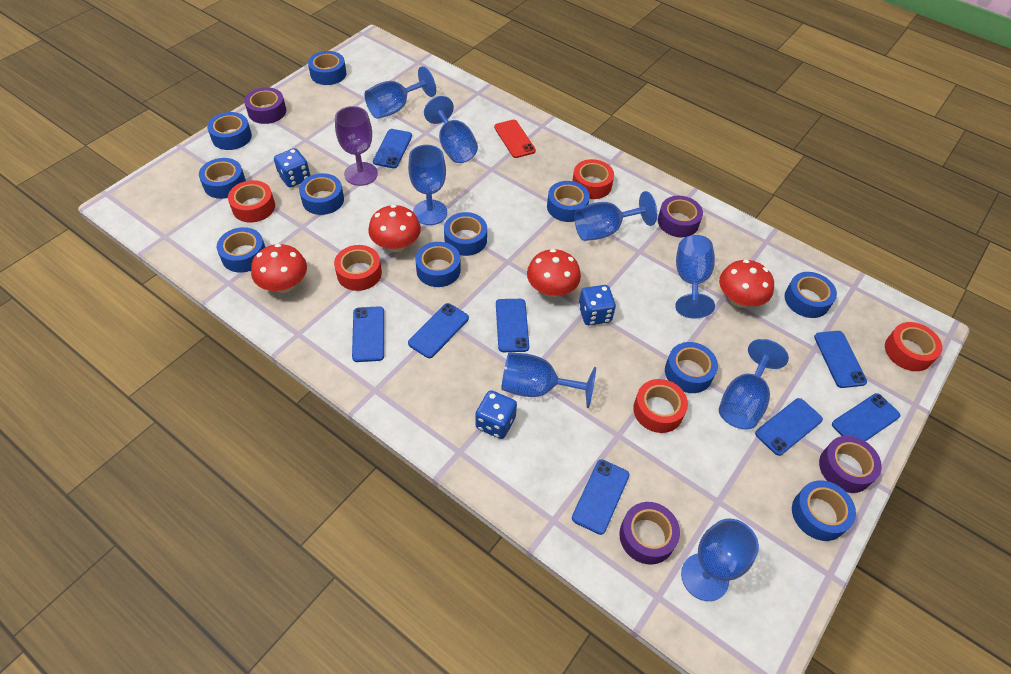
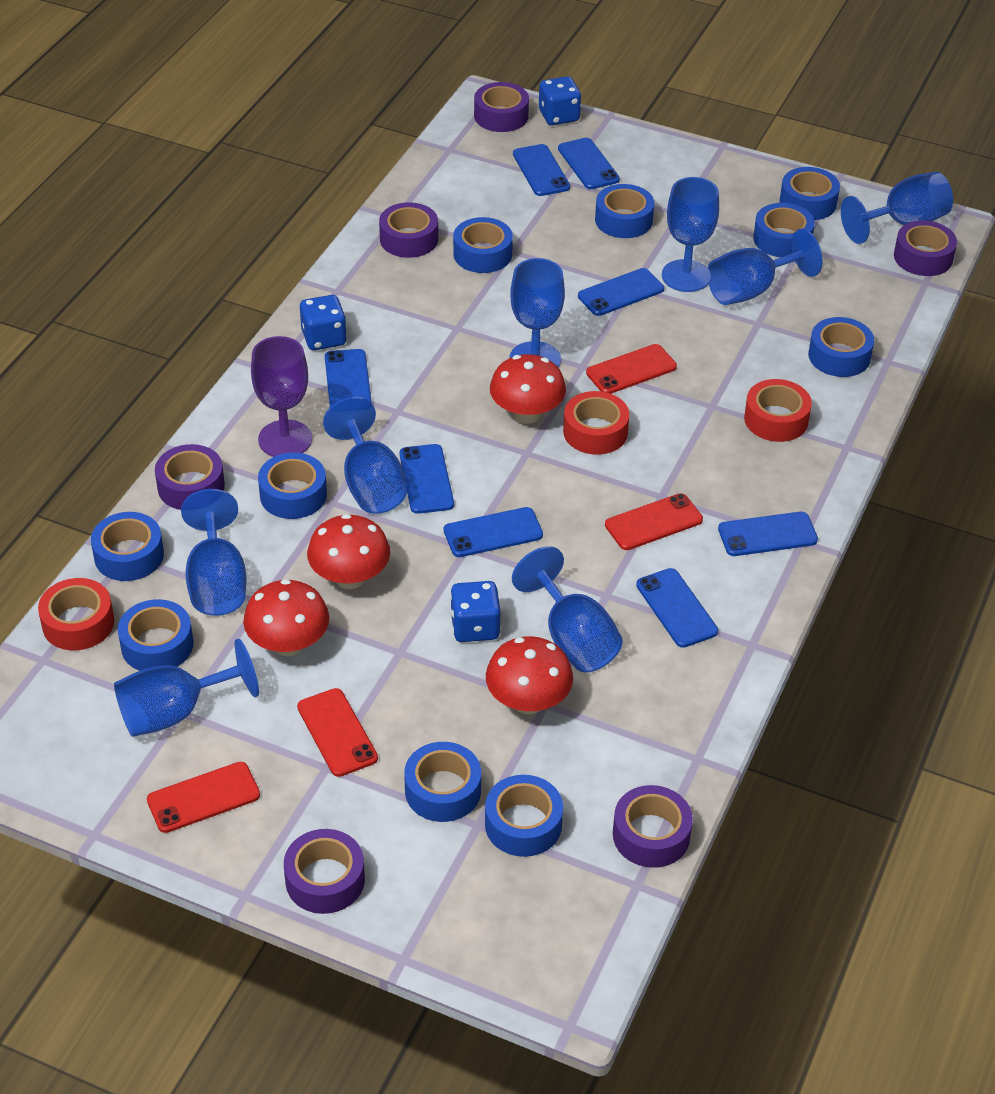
blue tape: 11 -> 10
purple tape: 4 -> 6
red phone: 1 -> 4
red tape: 5 -> 3

